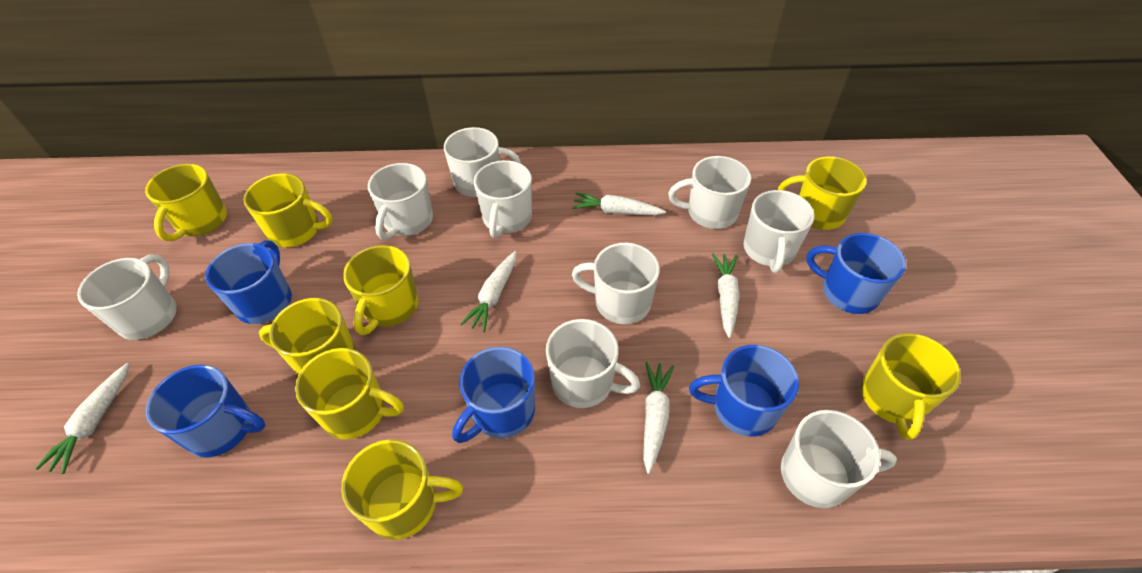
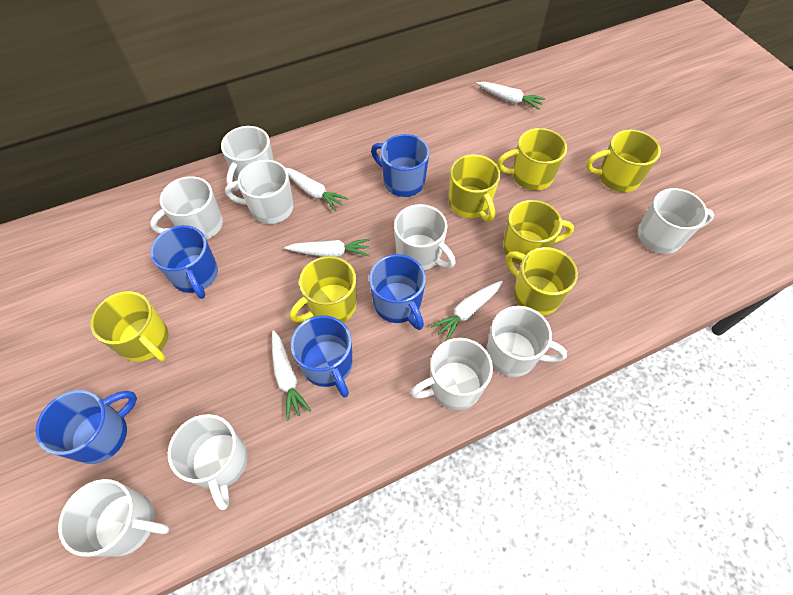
yellow mug: 8 -> 7

